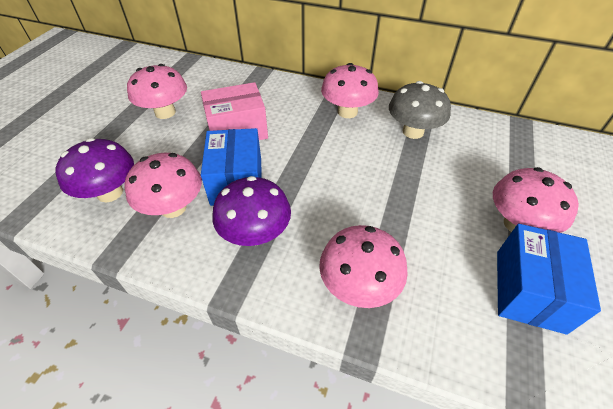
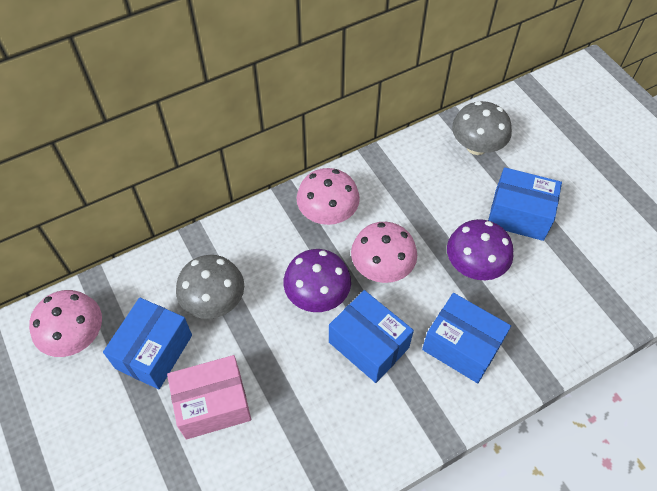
blue box: 2 -> 4
grey mushroom: 1 -> 2
pink mushroom: 5 -> 3

